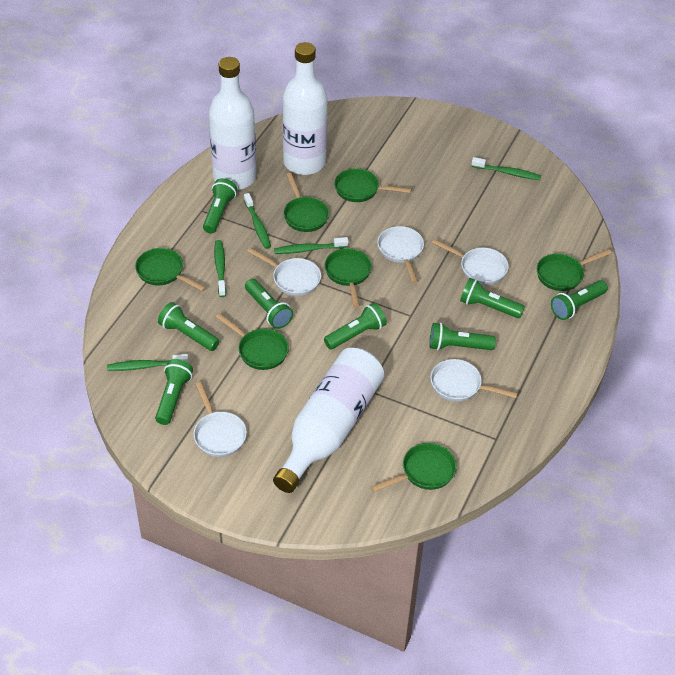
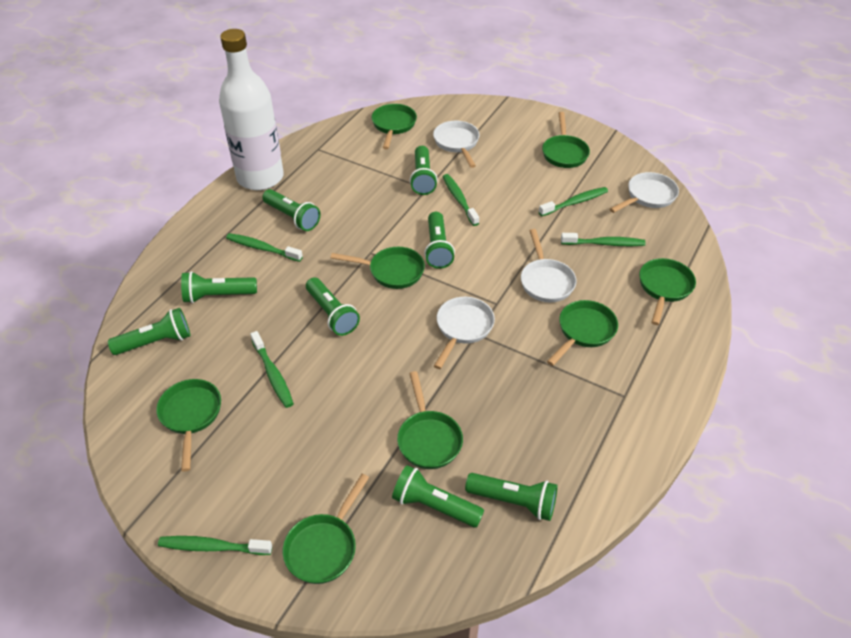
green pan: 7 -> 8
green toothbrush: 5 -> 6
white bottle: 3 -> 1
white pan: 5 -> 4

